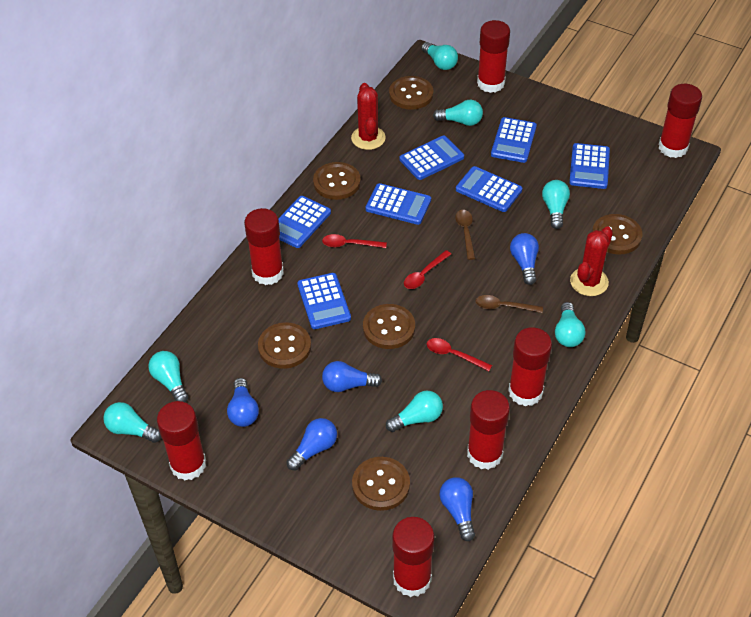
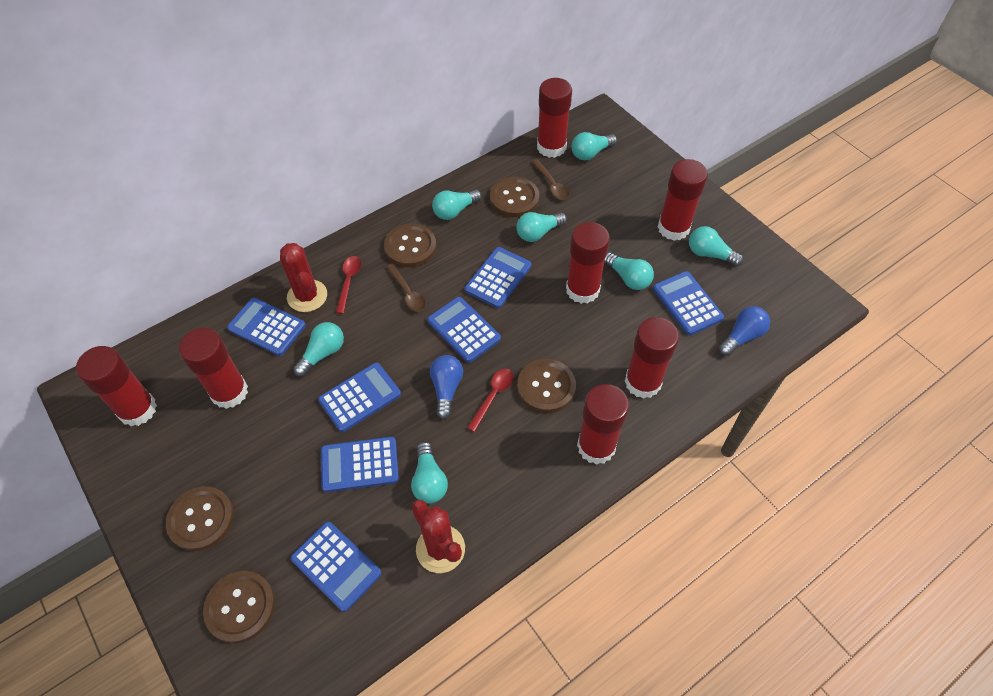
blue light bulb: 5 -> 2
brown button: 6 -> 5
red spoon: 3 -> 2

